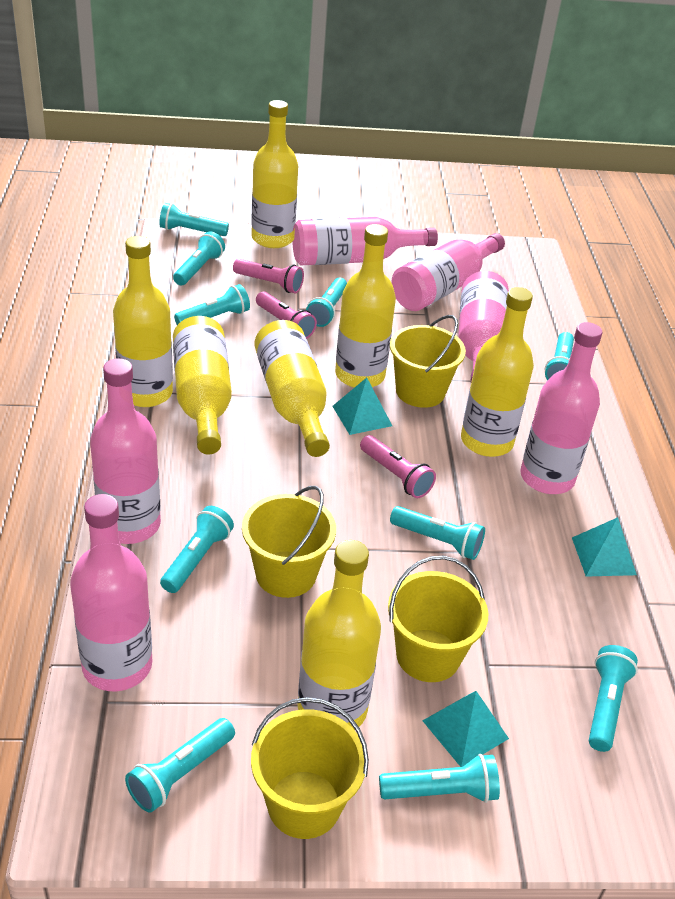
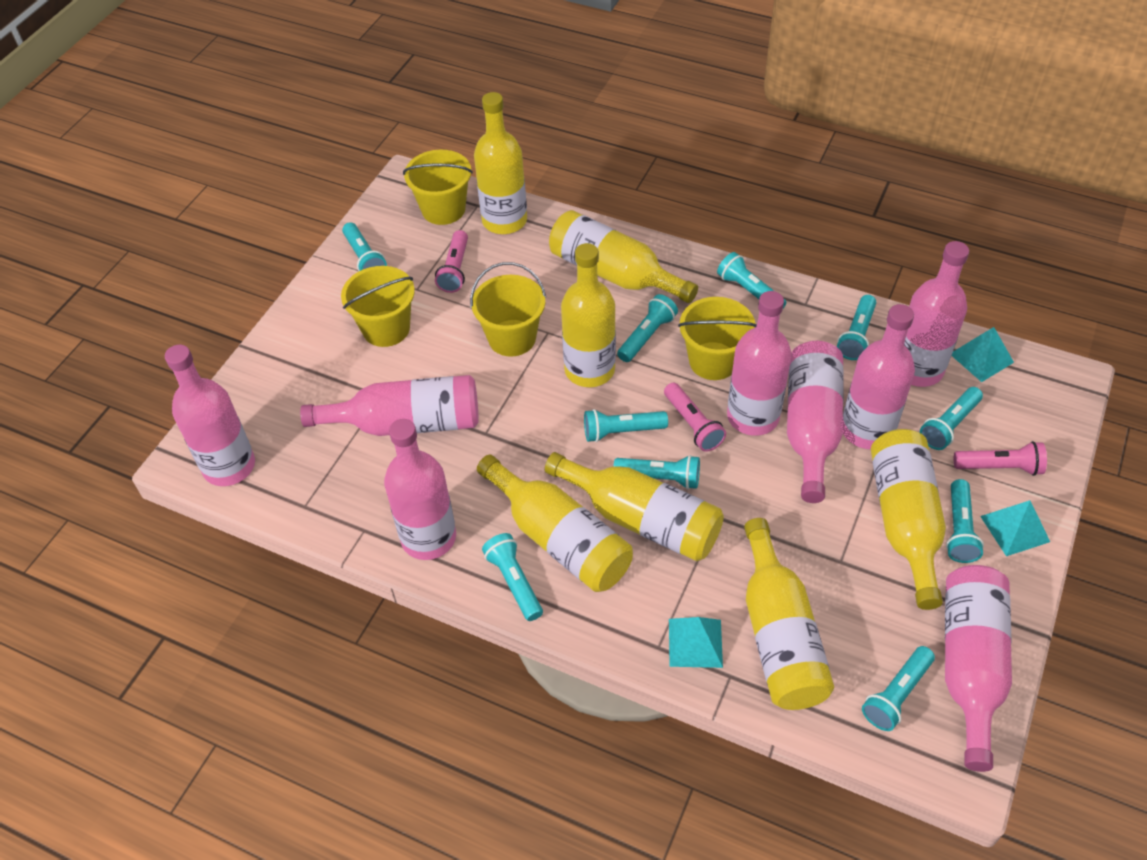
pink bottle: 6 -> 8

